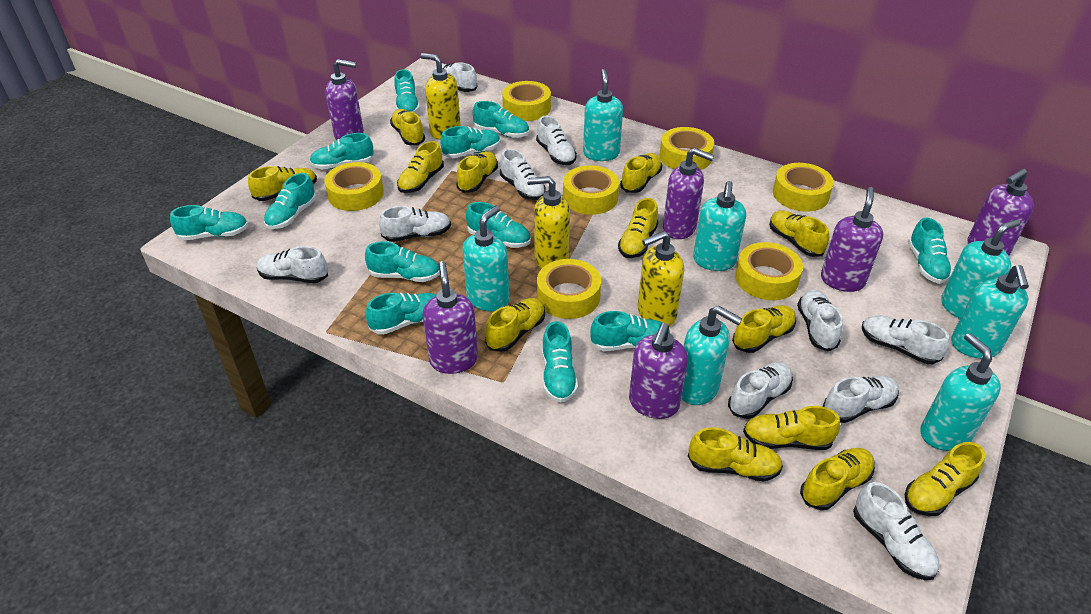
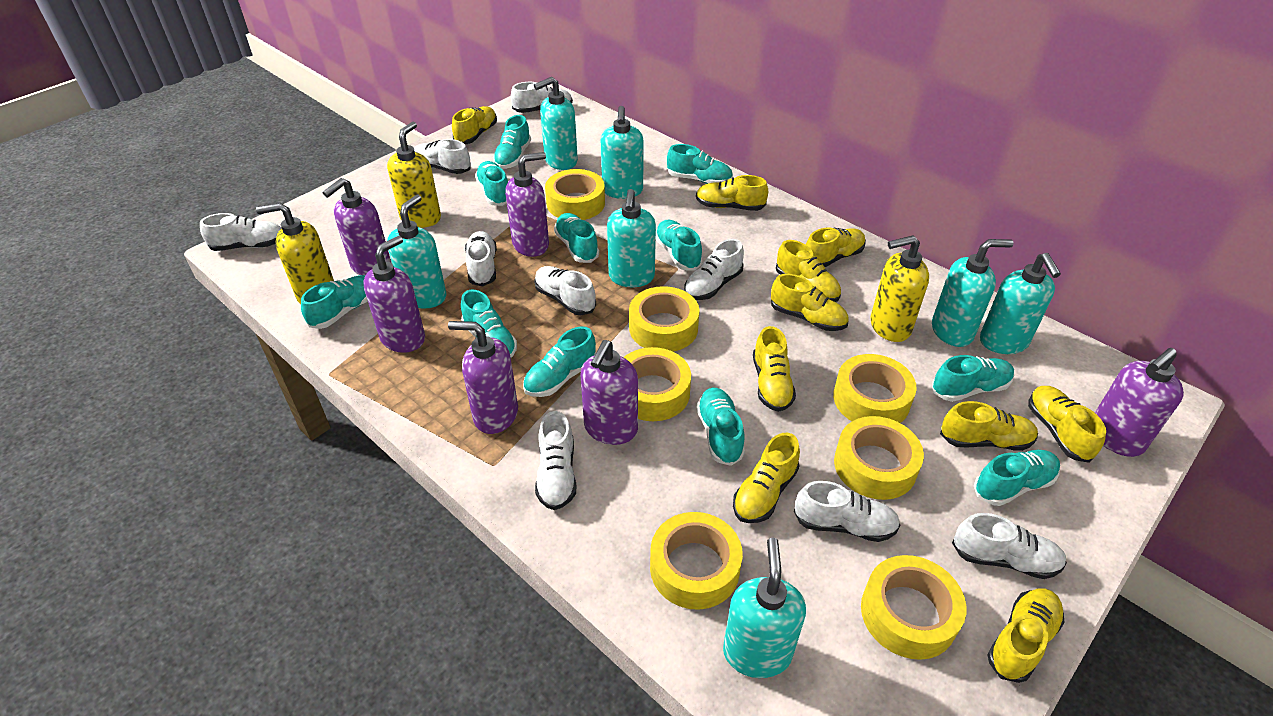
turquoise shoe: 12 -> 11
white shoe: 10 -> 9
yellow shoe: 13 -> 10

